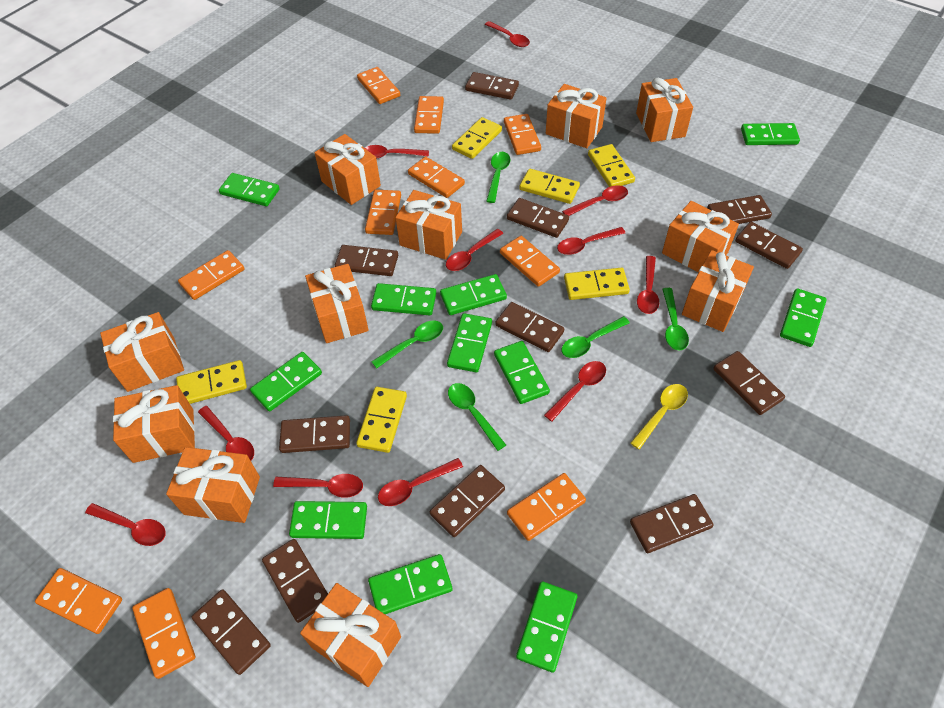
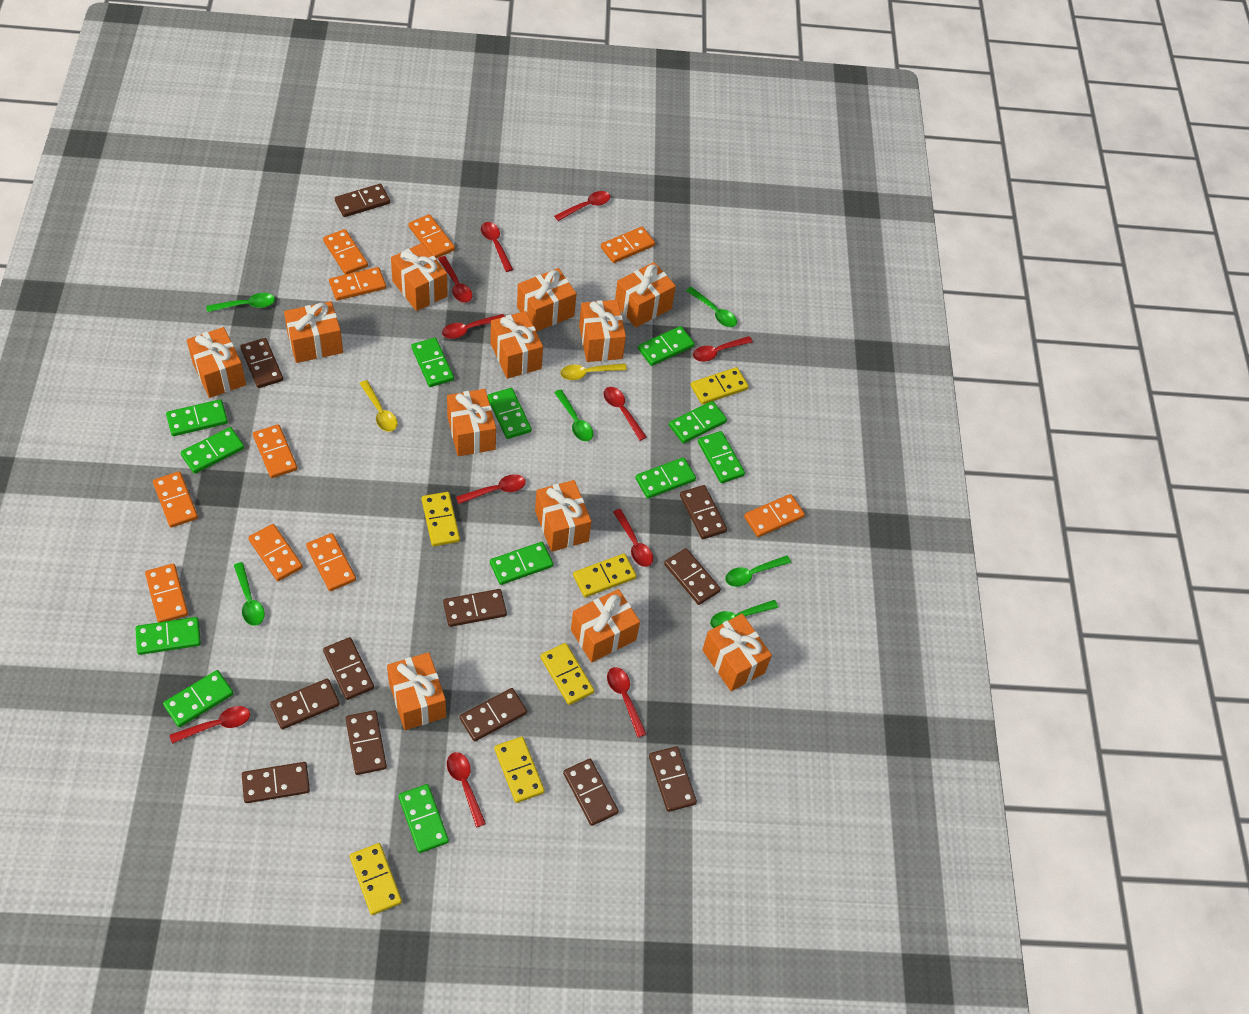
green domino: 11 -> 12
green spoon: 5 -> 6
orange gift: 11 -> 12
yellow spoon: 1 -> 2

